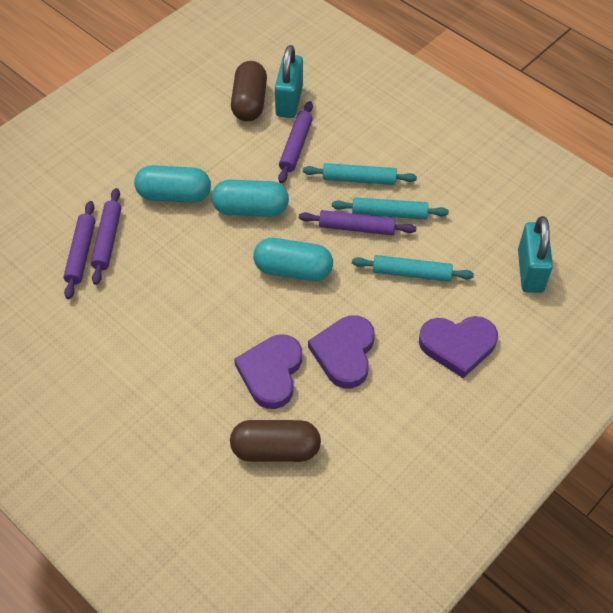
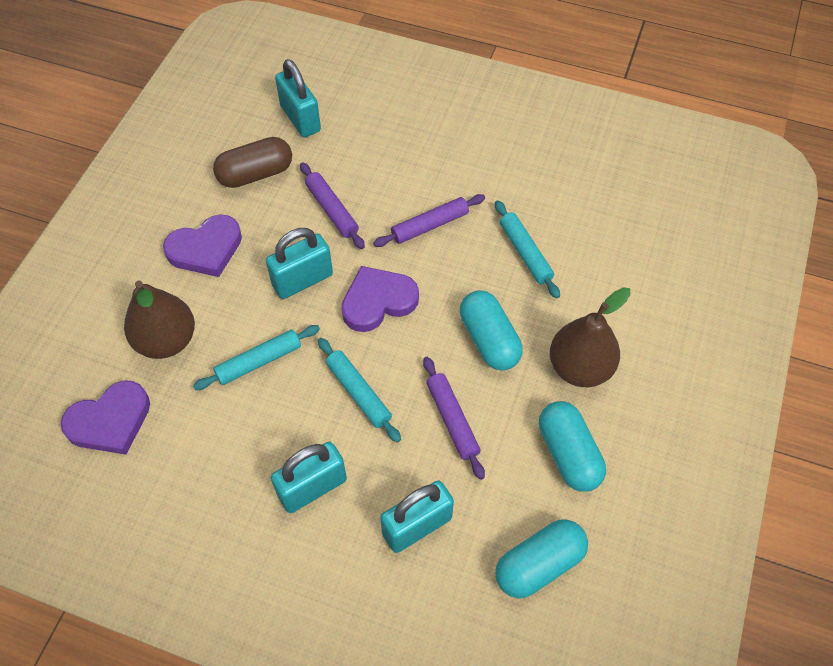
brown capsule: 2 -> 1
brown pear: 0 -> 2
purple rolling pin: 4 -> 3
turquoise padlock: 2 -> 4

